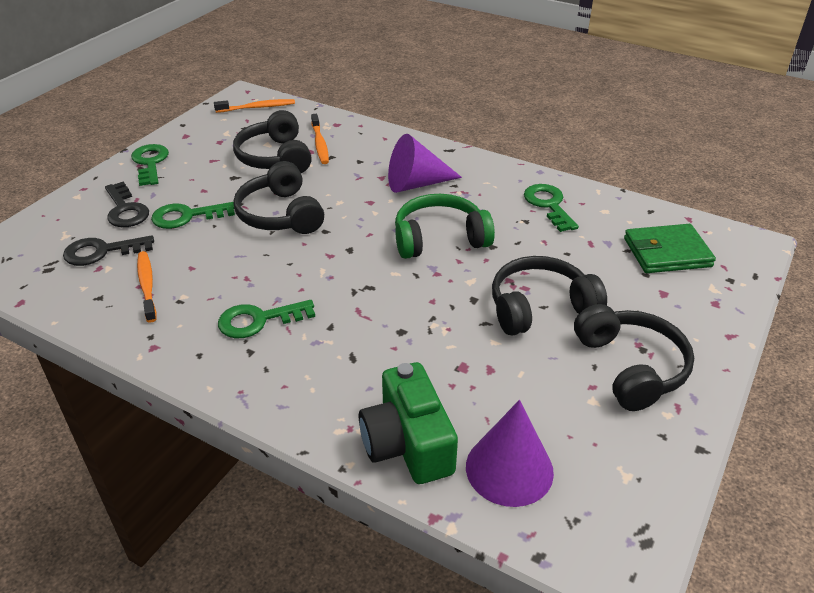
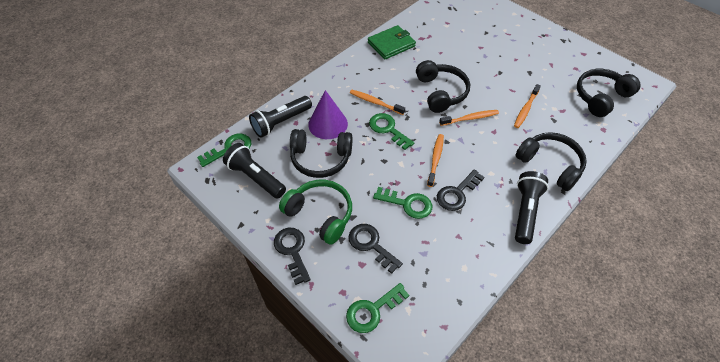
black flashlight: 0 -> 3
black key: 2 -> 3
green camera: 1 -> 0
orange toothbrush: 3 -> 4
purple cone: 2 -> 1

